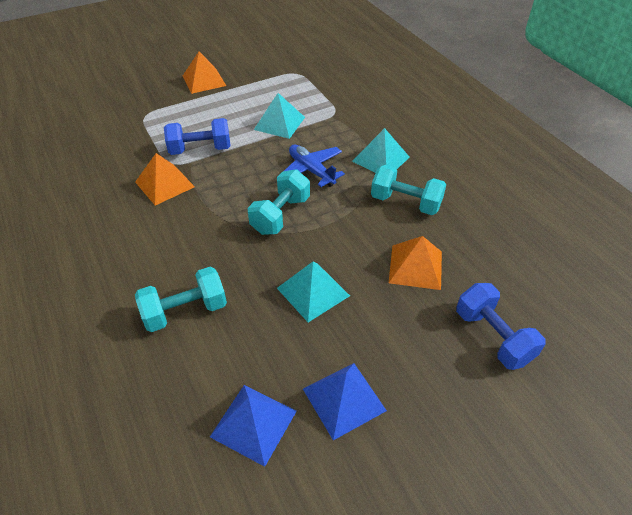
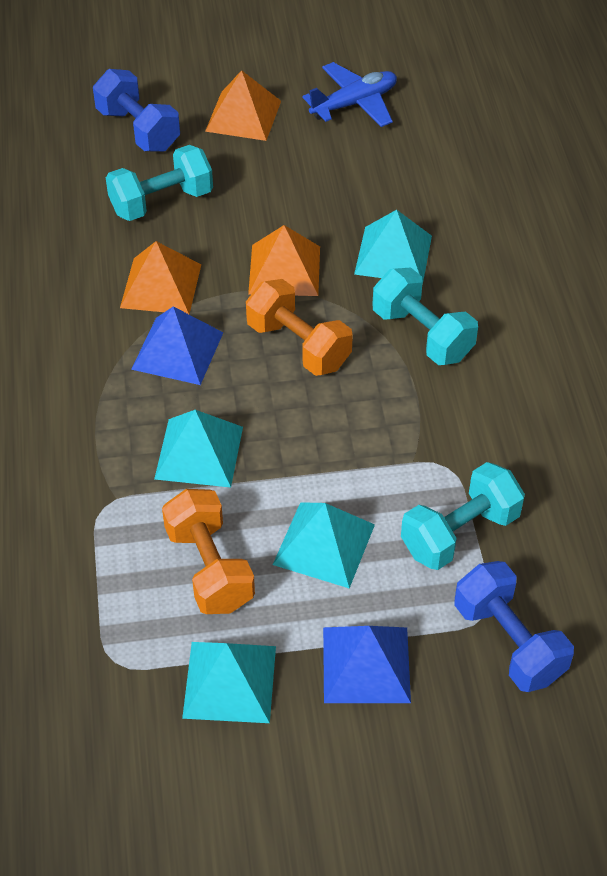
orange dumbbell: 0 -> 2
turquoise pyramid: 3 -> 4

